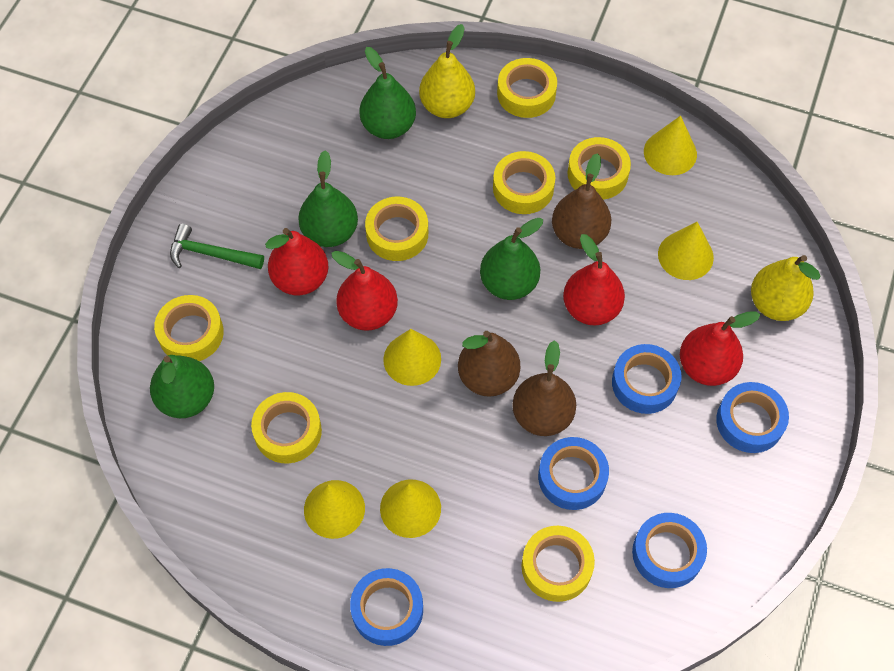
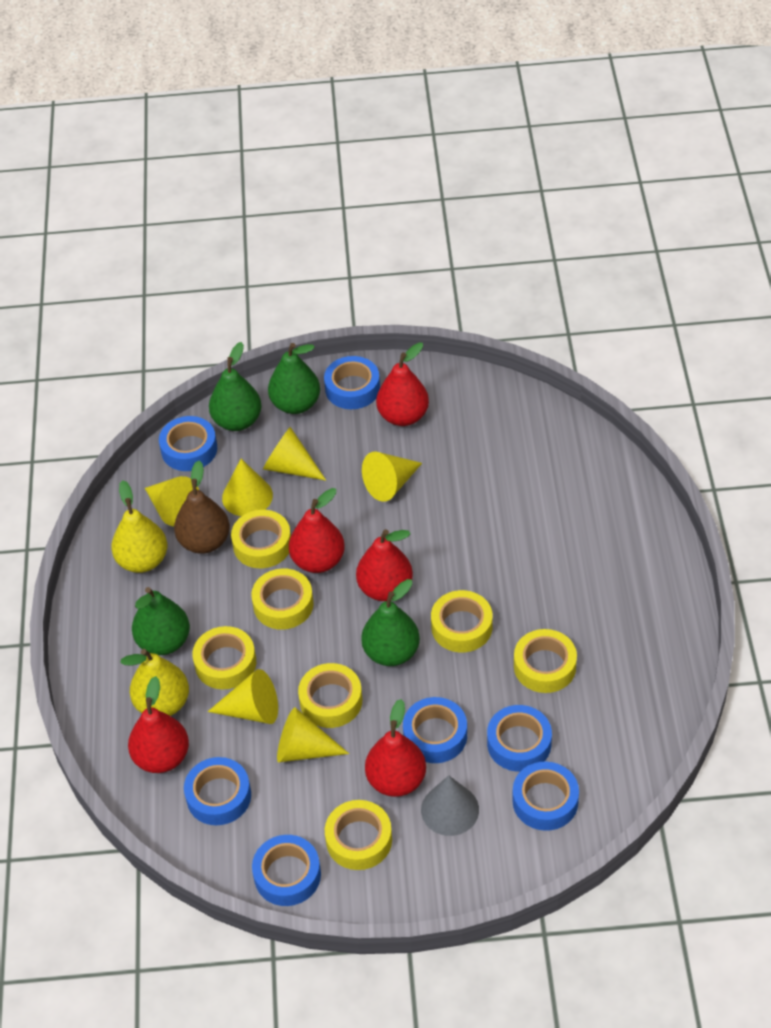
blue tape: 5 -> 7
brown pear: 3 -> 1
green hammer: 1 -> 0
grey cone: 0 -> 1
red pear: 4 -> 5
yellow cone: 5 -> 6

